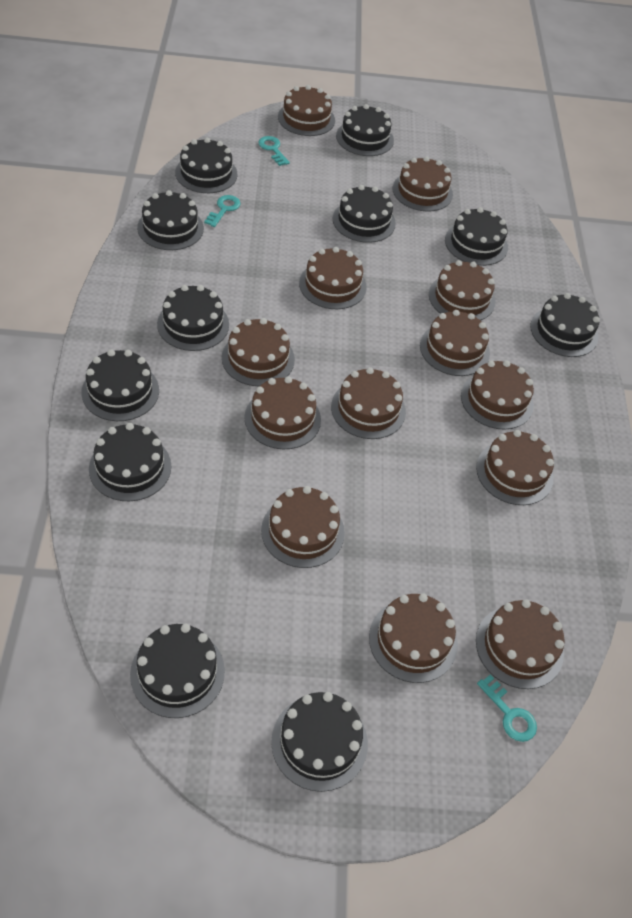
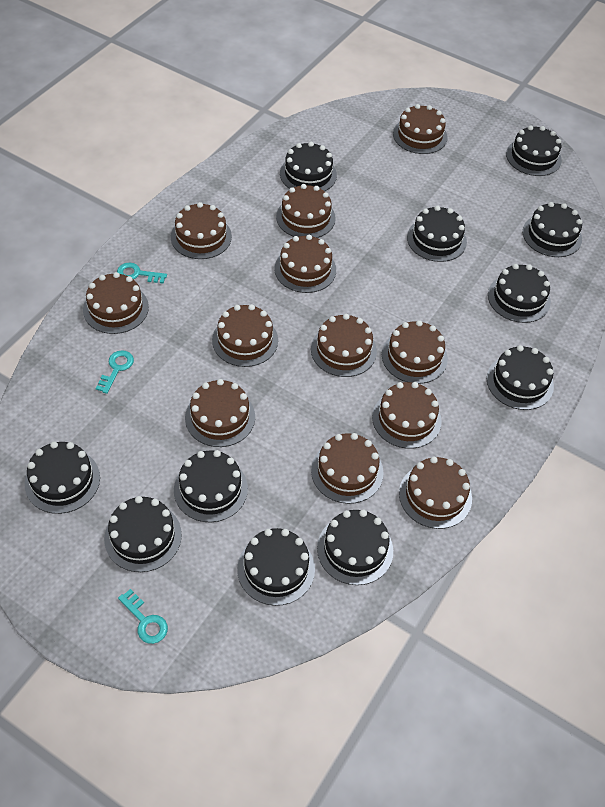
brown cake: 13 -> 12

